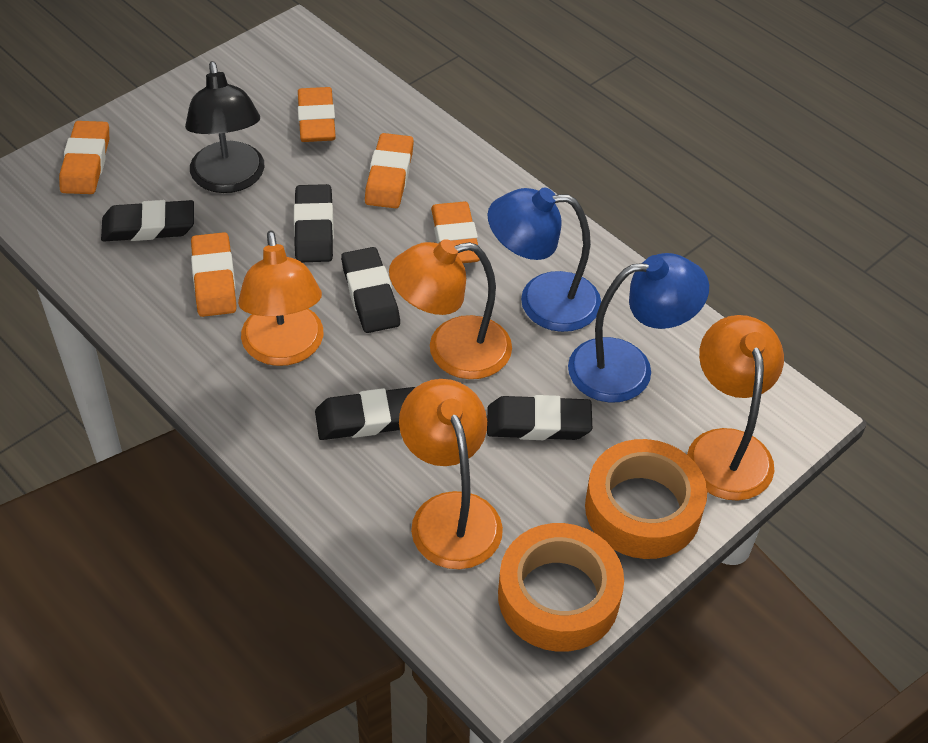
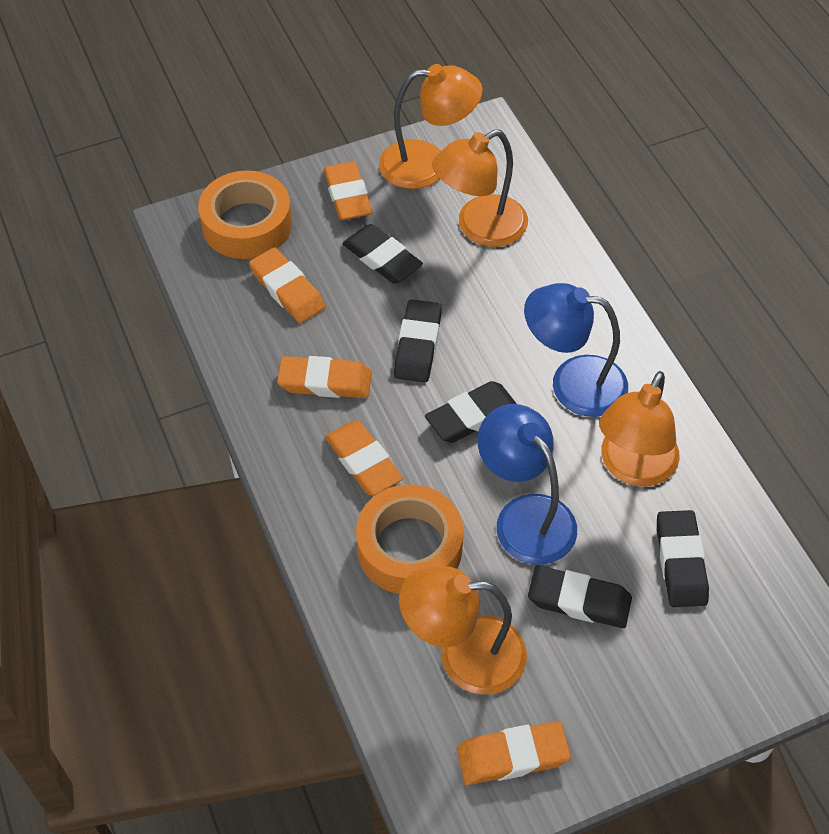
black lamp: 1 -> 0

